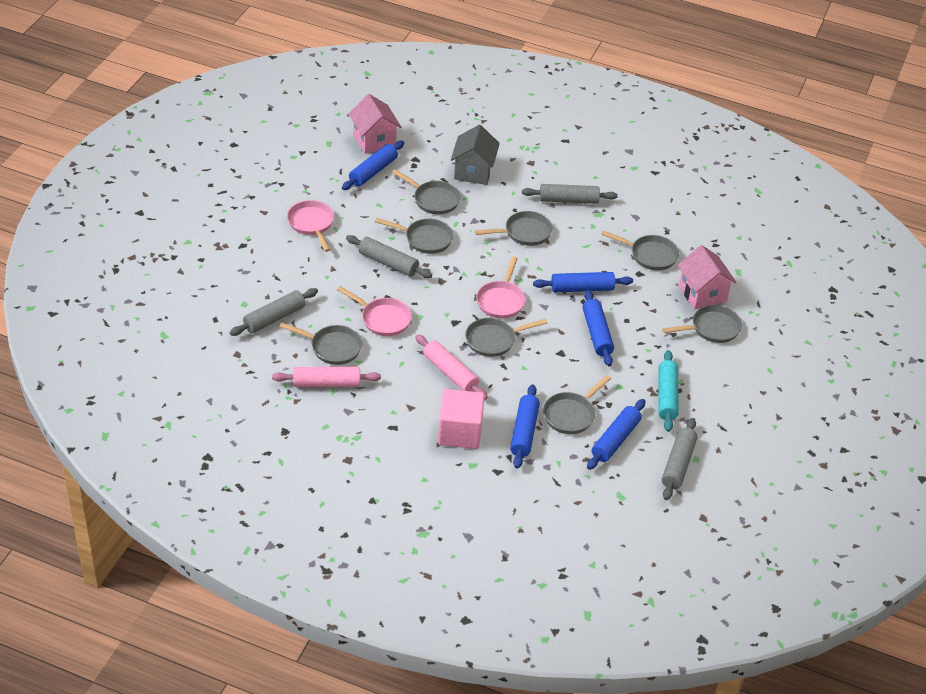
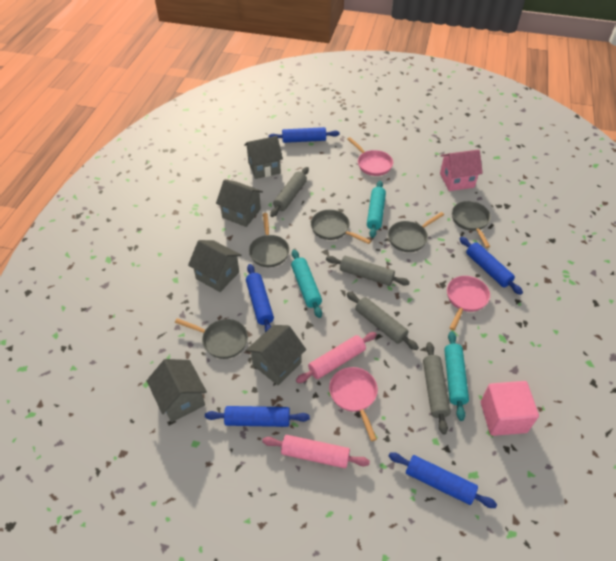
grey house: 1 -> 5
grey pan: 8 -> 5
pink house: 2 -> 1
turquoise rolling pin: 1 -> 3

